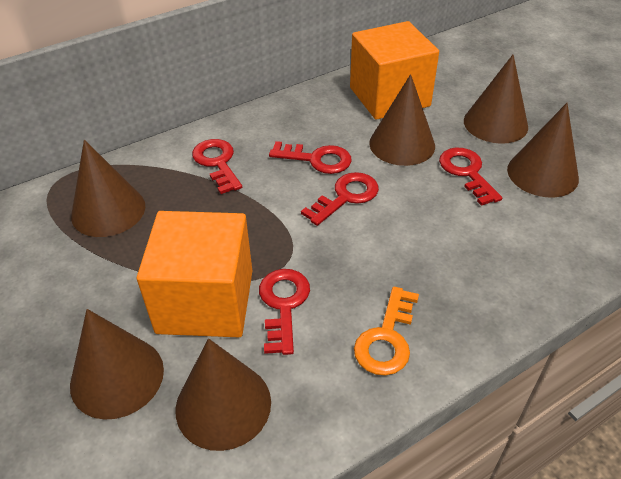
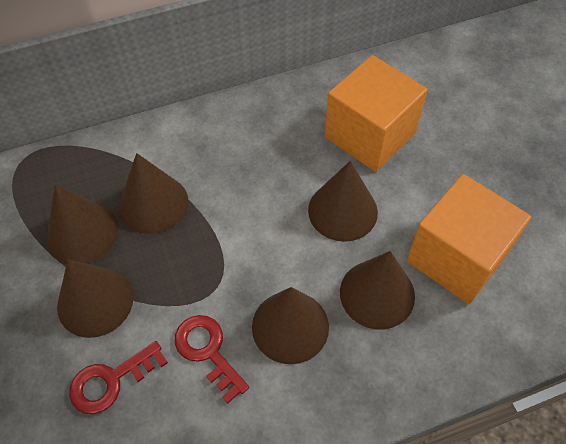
orange key: 1 -> 0
red key: 5 -> 2

